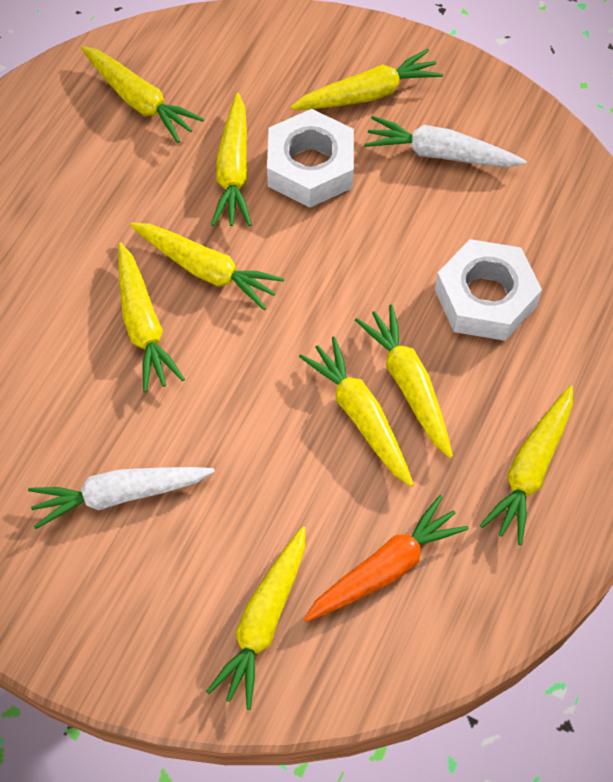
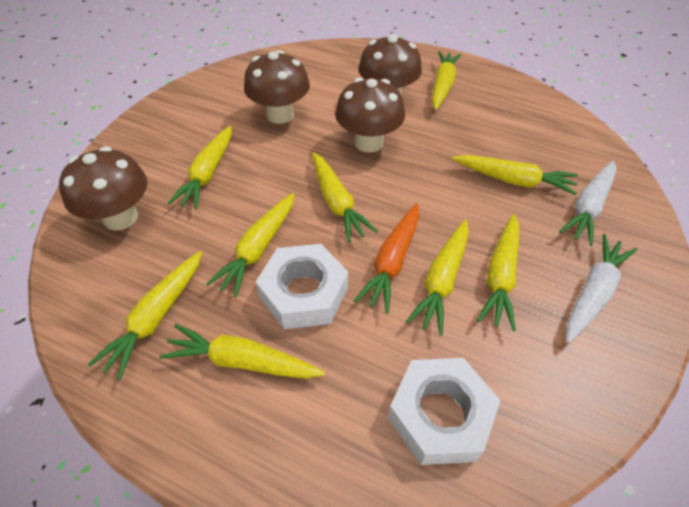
brown mushroom: 0 -> 4

